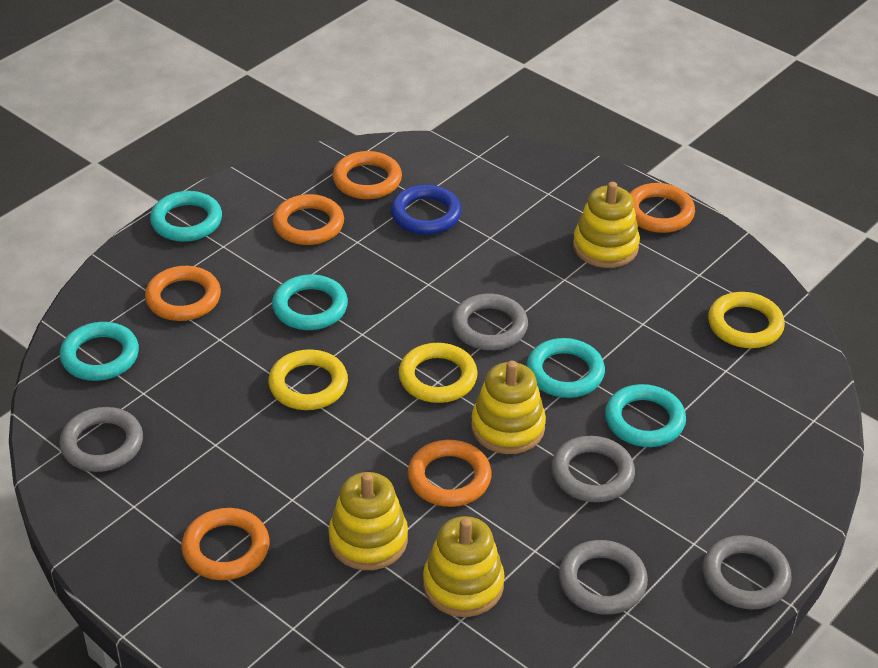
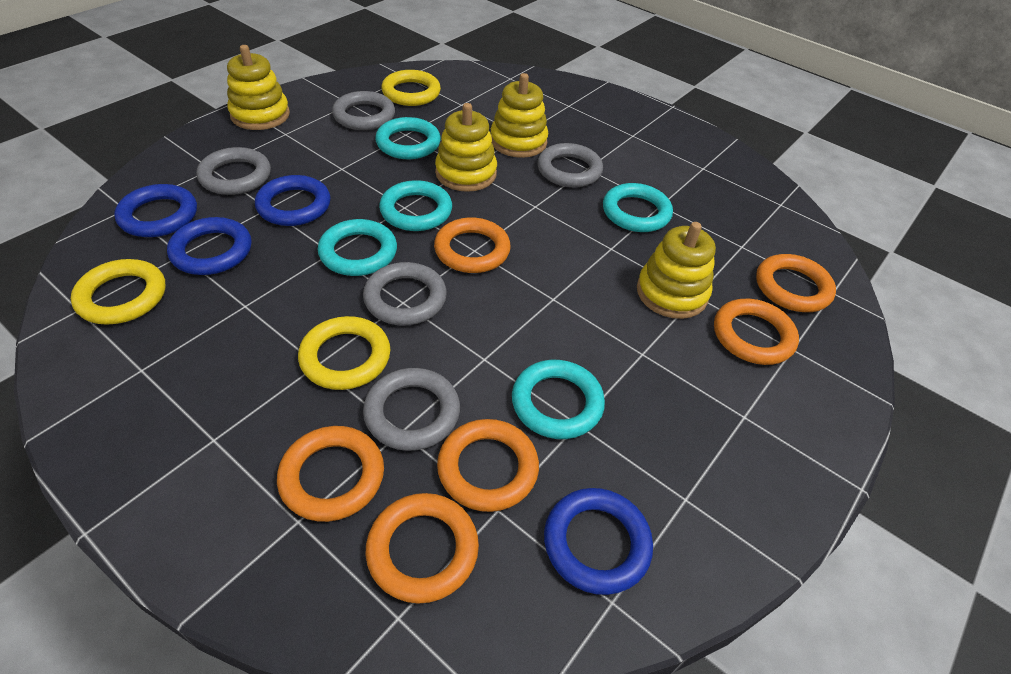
blue ring: 1 -> 4

